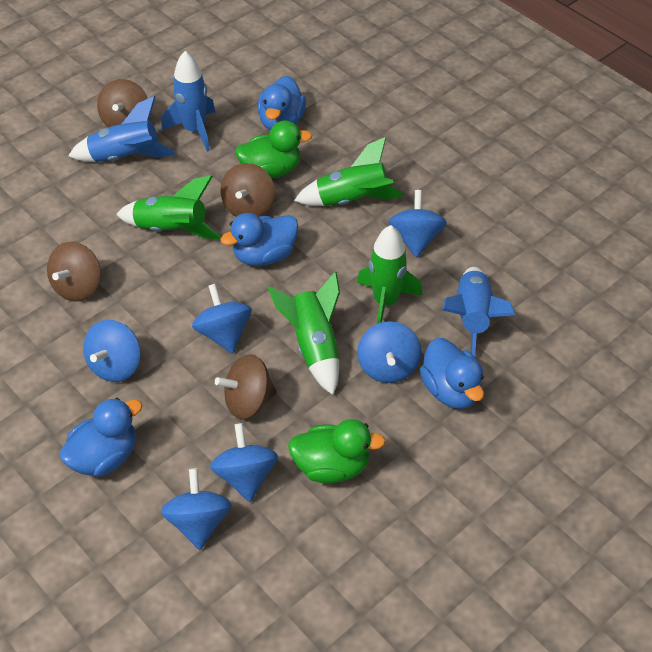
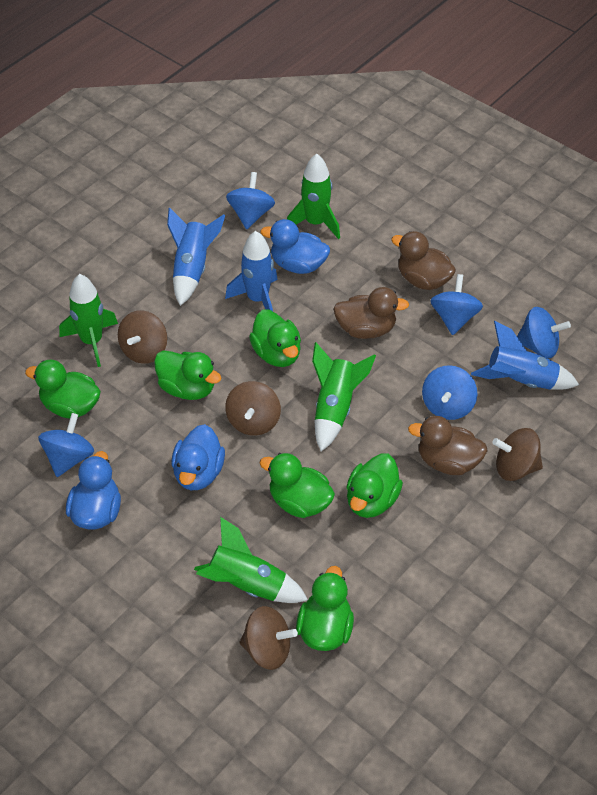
blue duck: 4 -> 3
blue spinning top: 6 -> 5
brown duck: 0 -> 3
green duck: 2 -> 6

